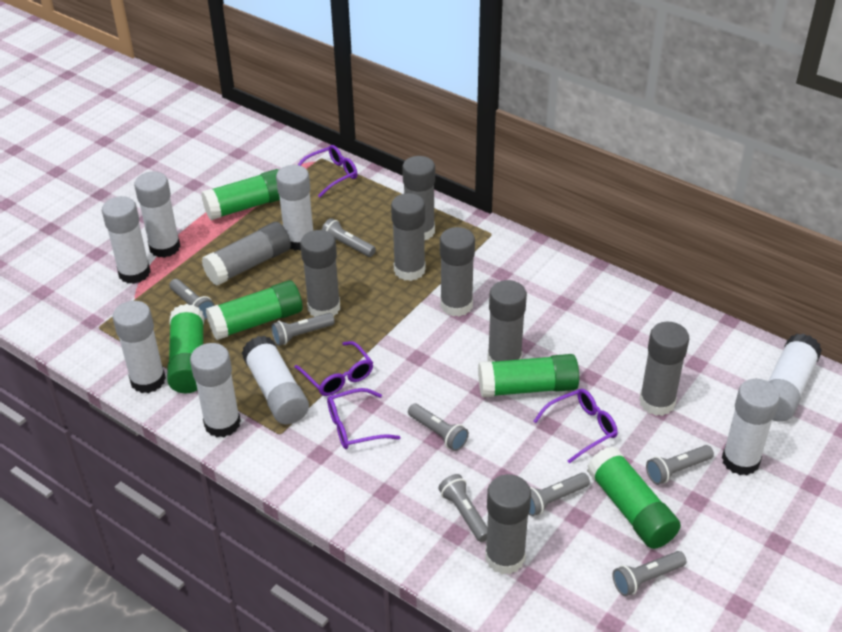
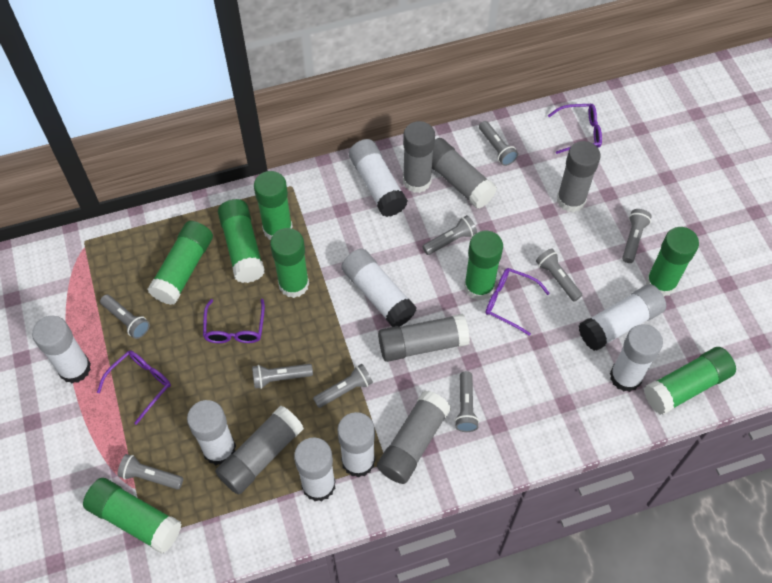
green glue stick: 5 -> 8
grey flashlight: 8 -> 9
grey glue stick: 8 -> 6

